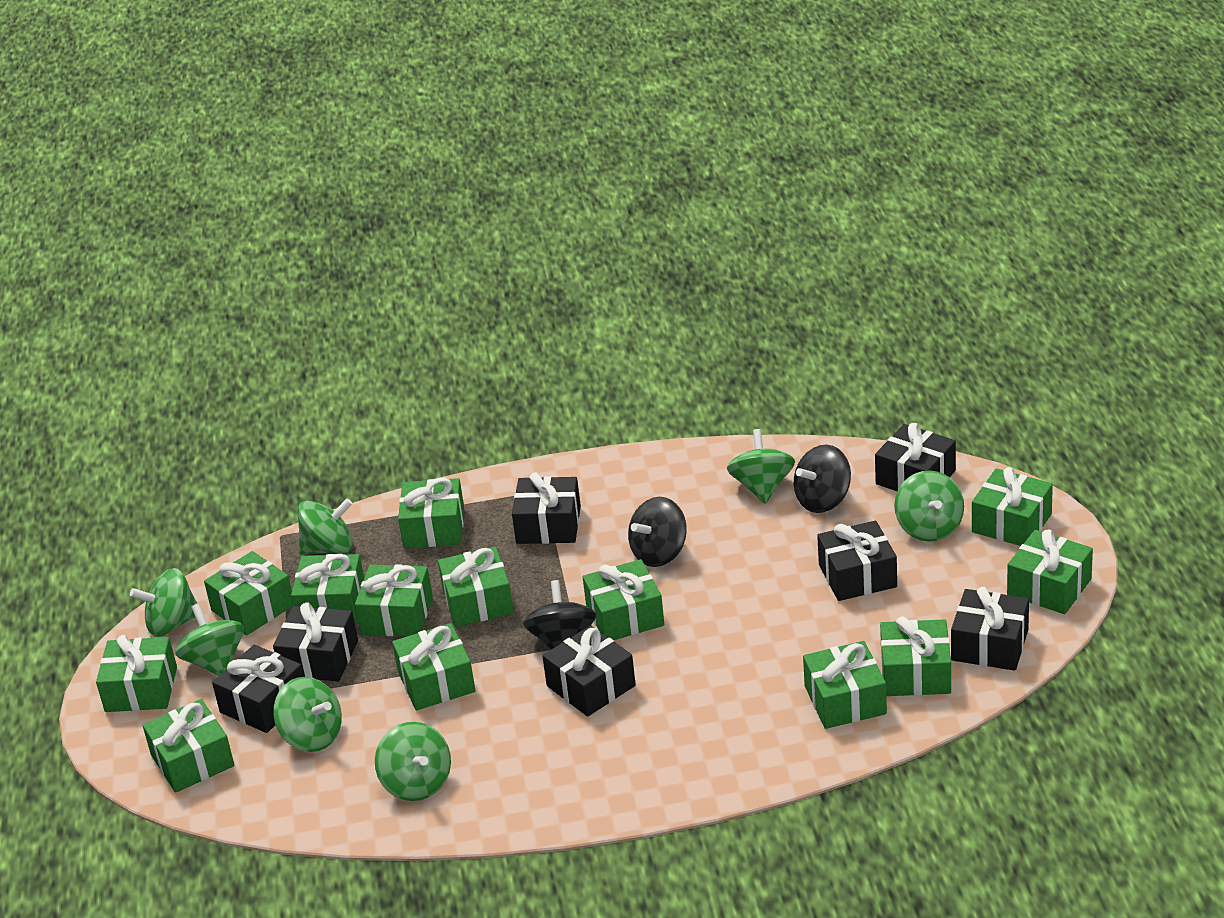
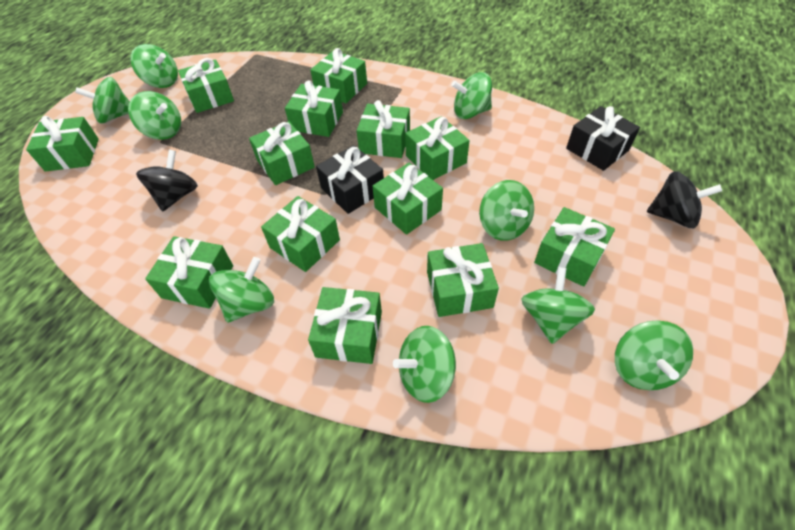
black gift: 7 -> 2
black spinning top: 3 -> 2
green spinning top: 7 -> 9

